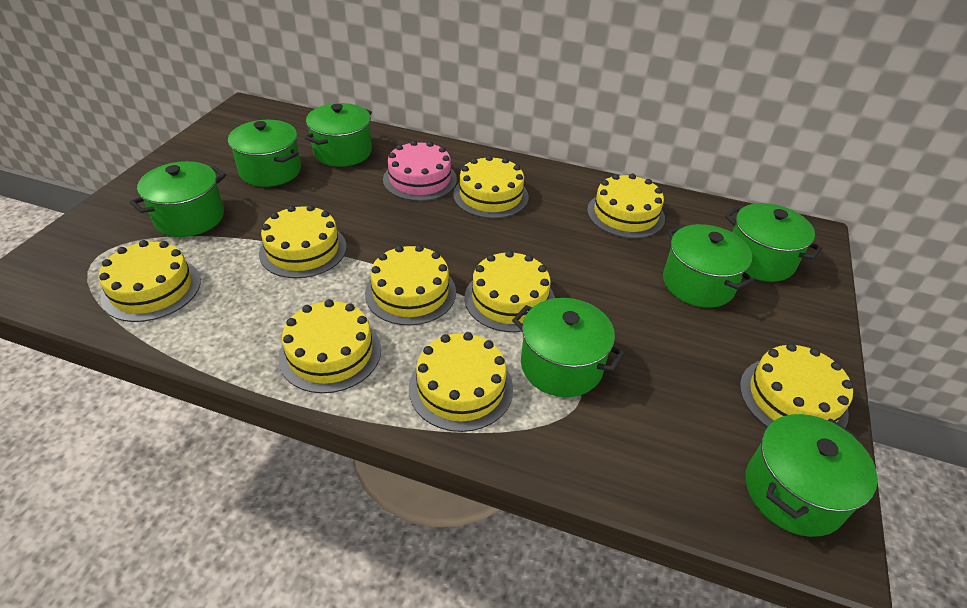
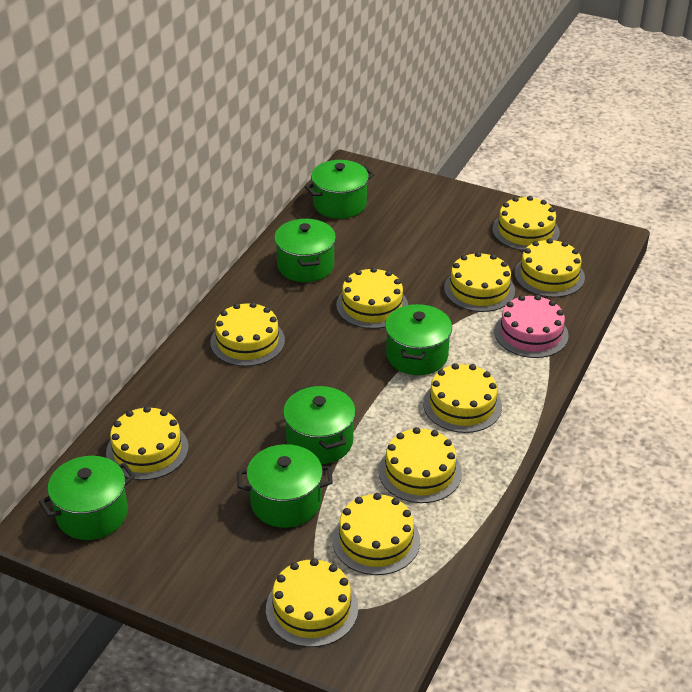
green pot: 7 -> 6
yellow cake: 9 -> 10

